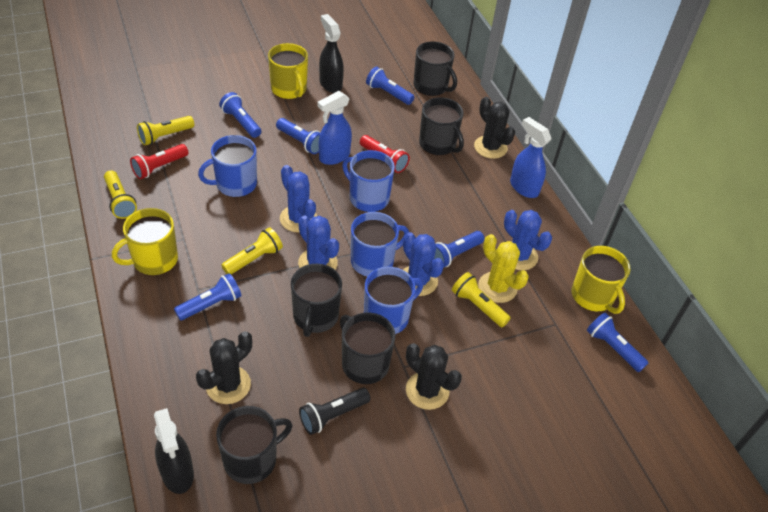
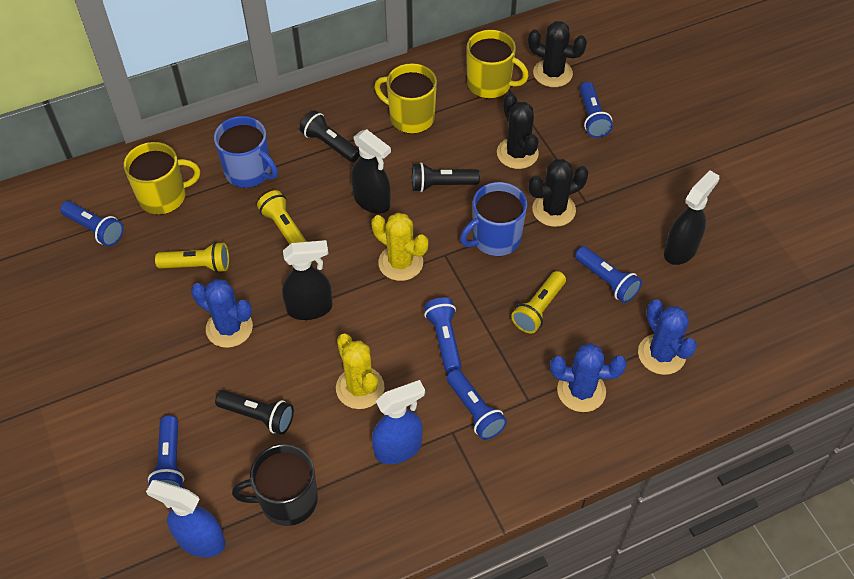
black flashlight: 1 -> 3
black mug: 5 -> 1
black spray bottle: 2 -> 3
blue cactus: 4 -> 3
blue mug: 4 -> 2
red flashlight: 2 -> 0
yellow cactus: 1 -> 2
yellow flashlight: 4 -> 3

